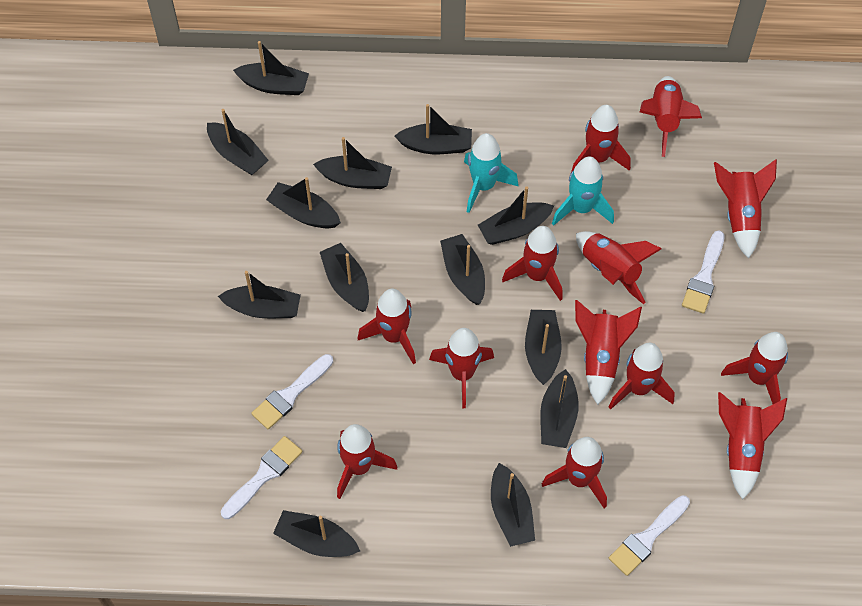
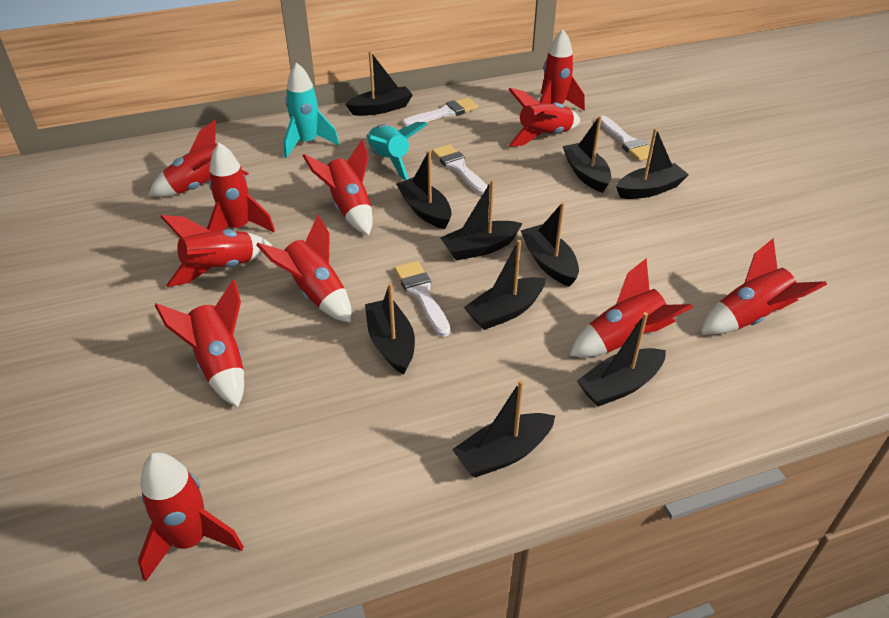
black boat: 13 -> 10
red rocket: 13 -> 11

